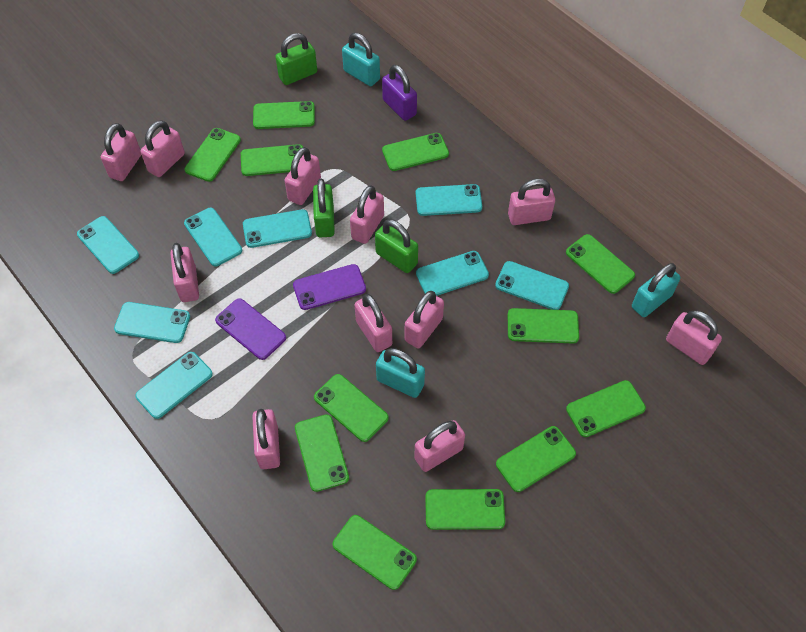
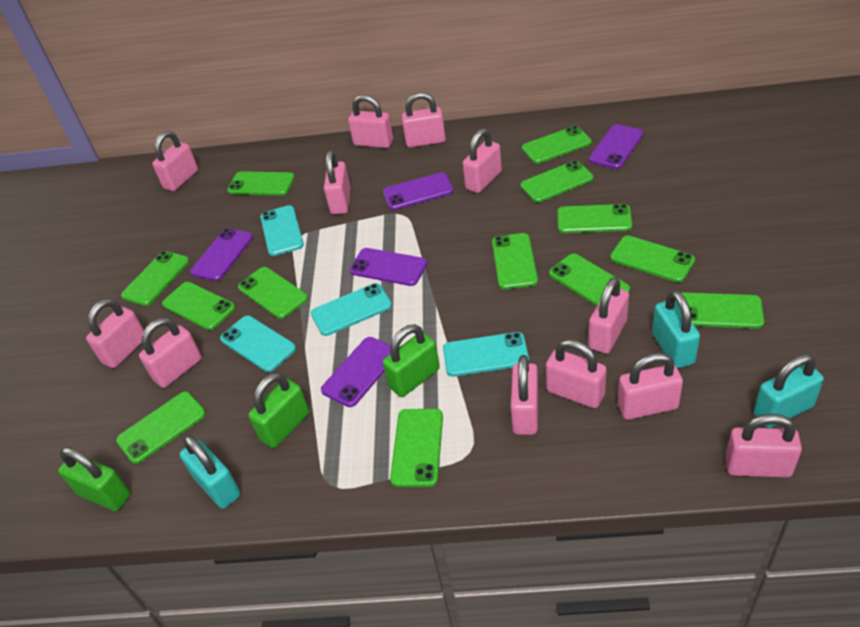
green phone: 12 -> 13
pink padlock: 11 -> 12
purple padlock: 1 -> 0
purple phone: 2 -> 5
turquoise phone: 8 -> 4

